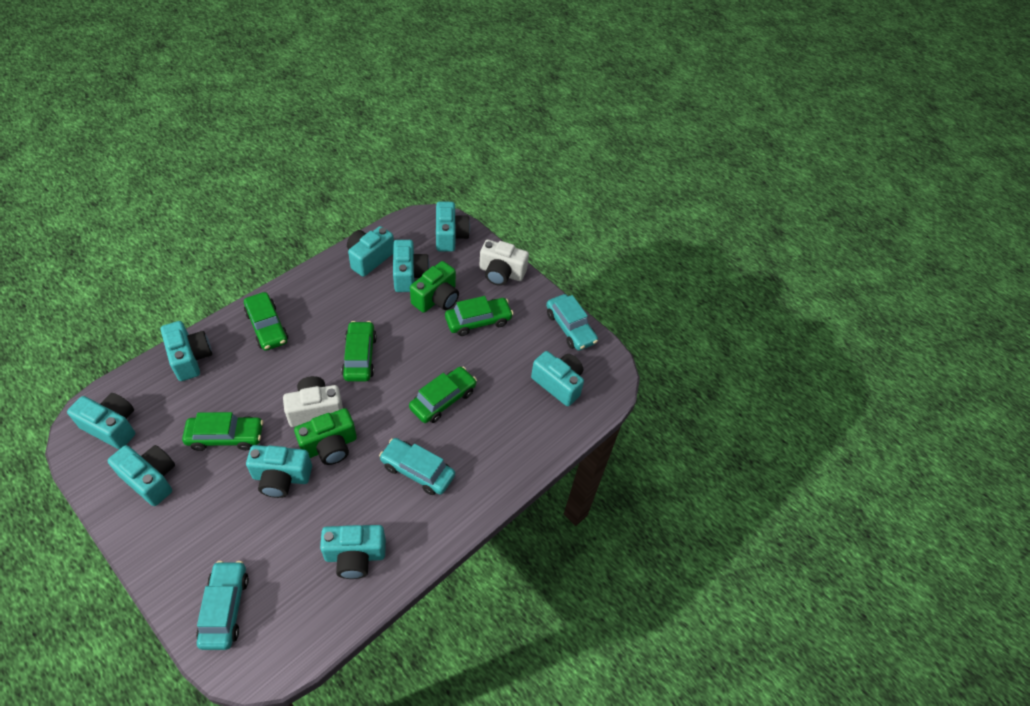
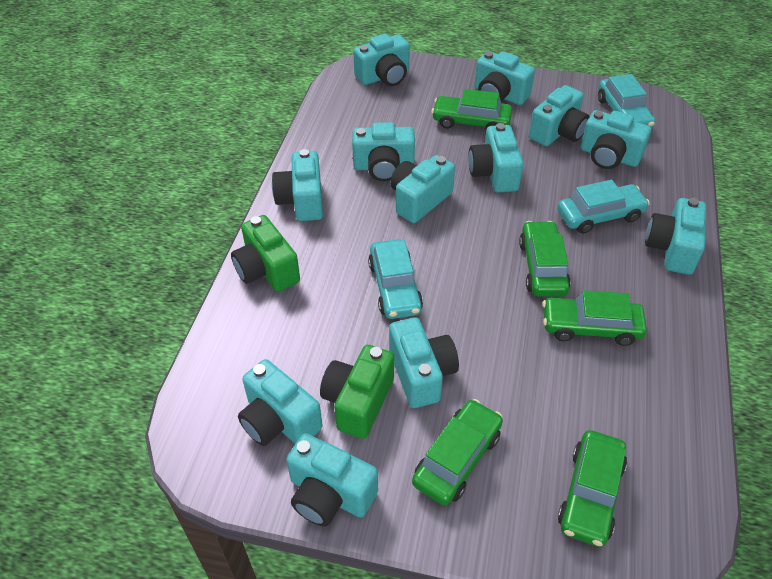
turquoise camera: 9 -> 12
white camera: 2 -> 0

